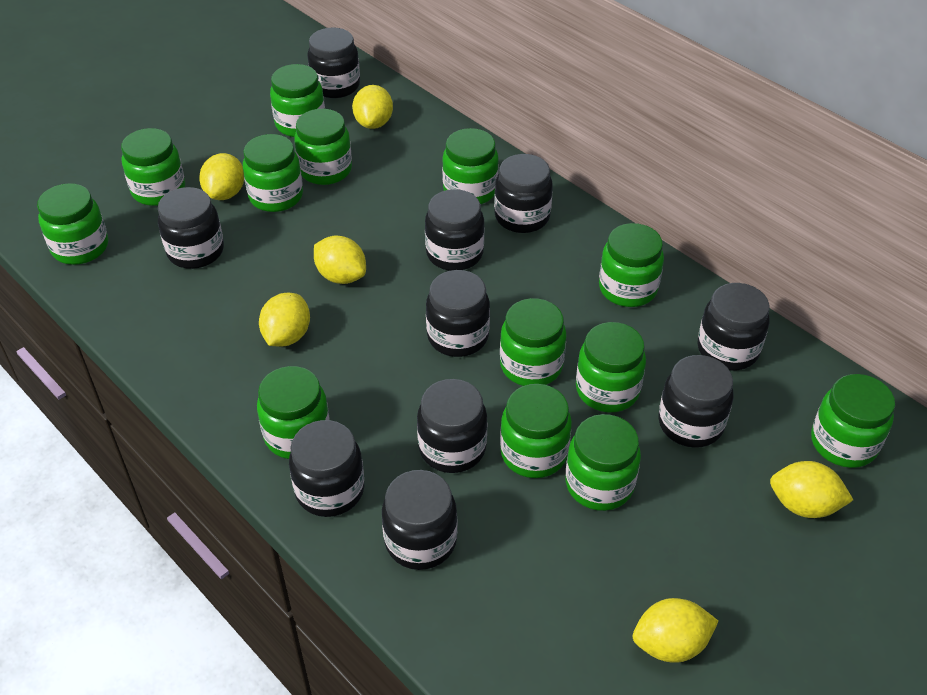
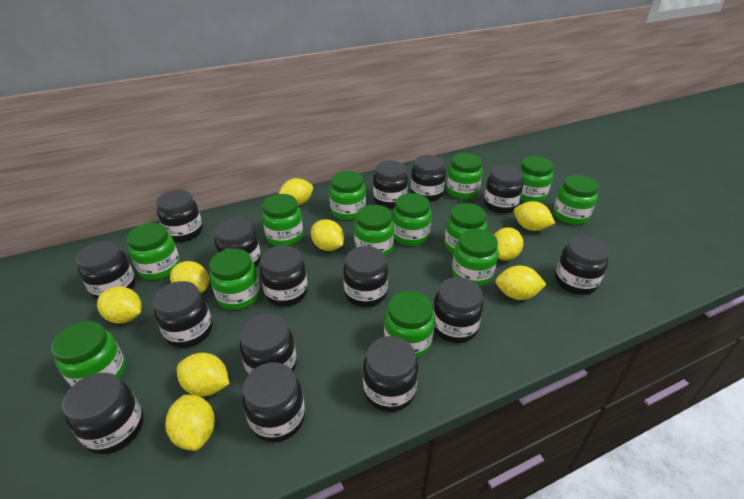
black jar: 10 -> 15
yellow lemon: 6 -> 9

